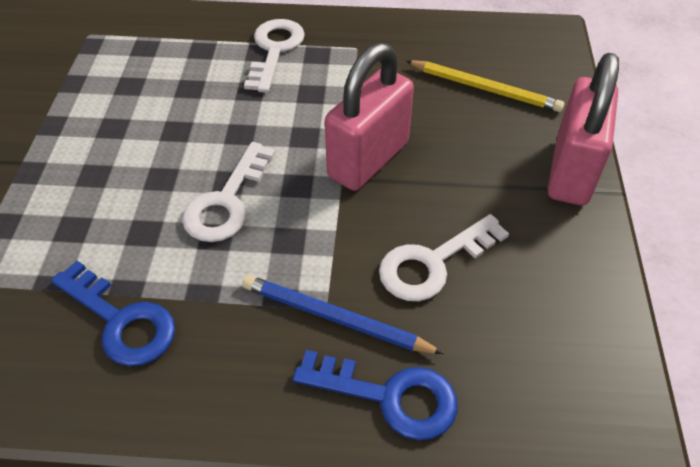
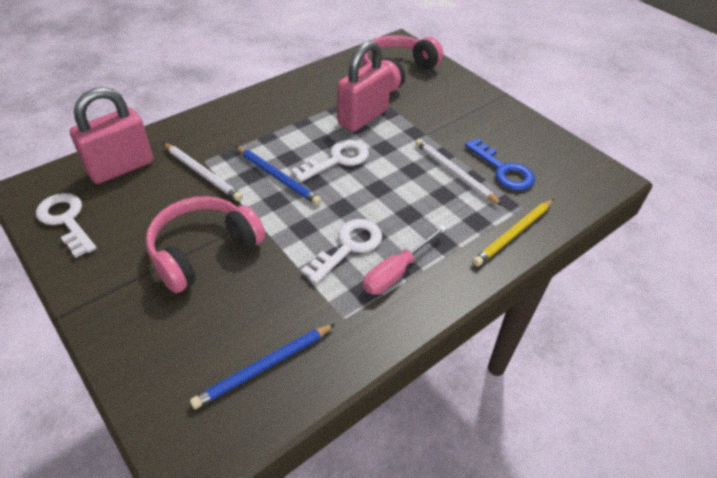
blue key: 2 -> 1
blue pencil: 1 -> 2
pink headphones: 0 -> 2
pink screwdriver: 0 -> 1
white pencil: 0 -> 2

